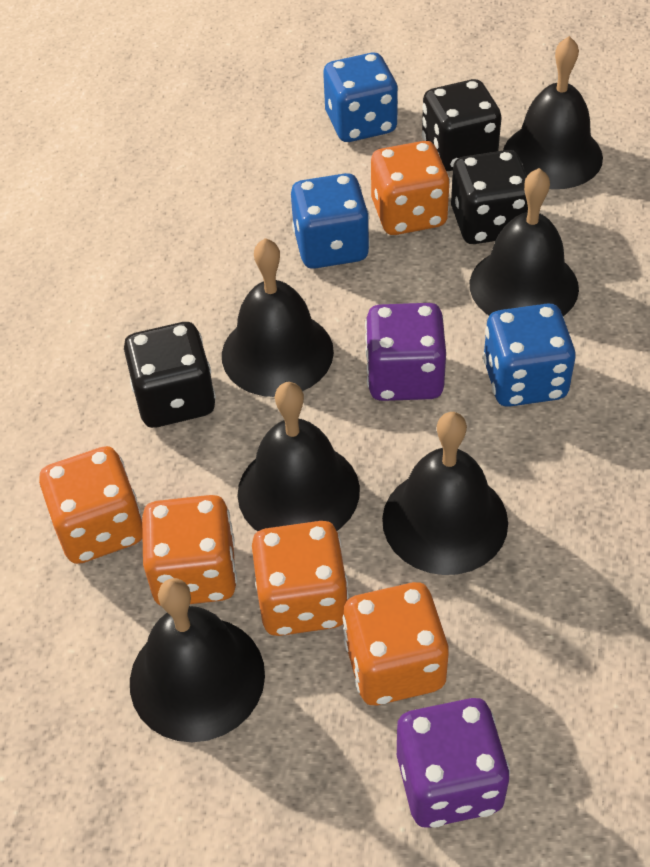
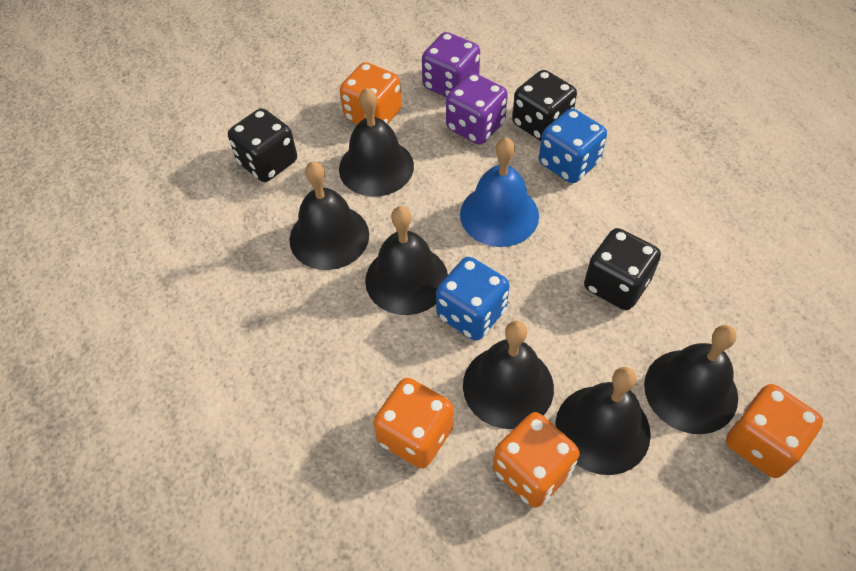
blue bell: 0 -> 1
blue dice: 3 -> 2
orange dice: 5 -> 4

